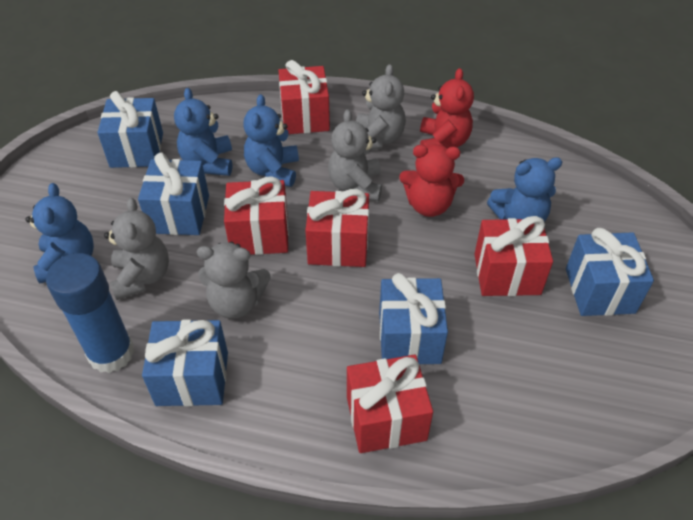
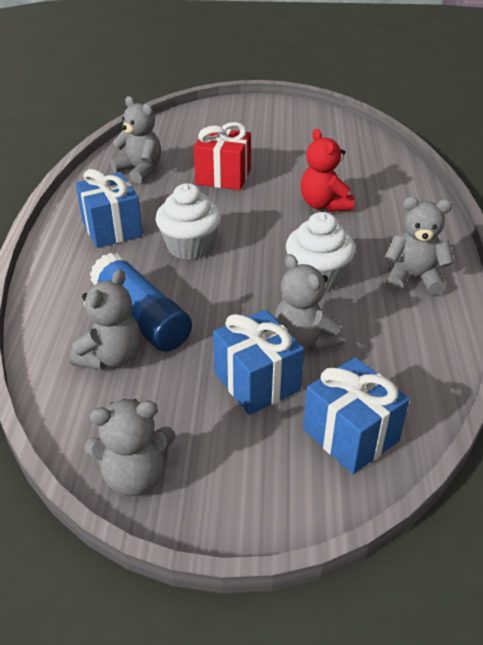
blue gift: 5 -> 3
blue teddy bear: 4 -> 0
grey teddy bear: 4 -> 5
red gift: 5 -> 1
red teddy bear: 2 -> 1
white cupcake: 0 -> 2

